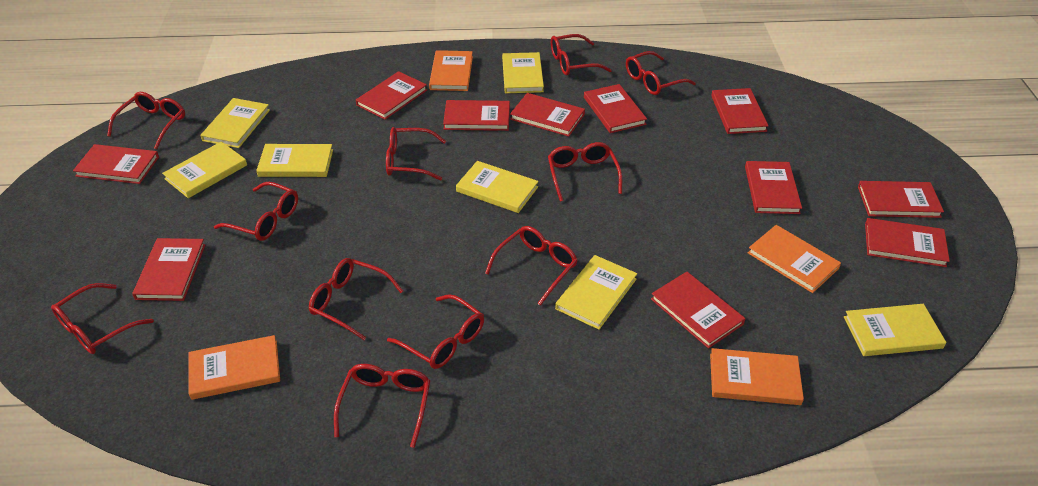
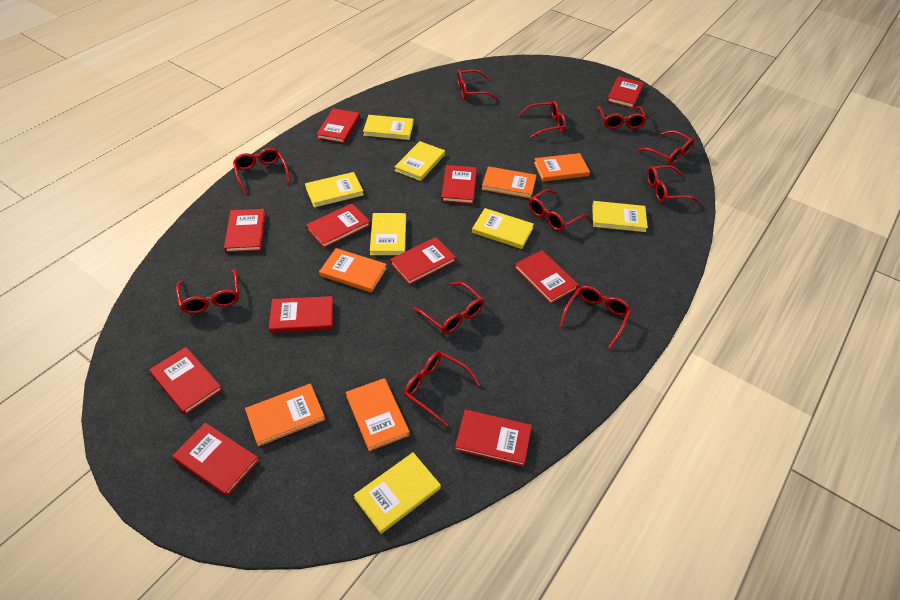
orange book: 4 -> 5

